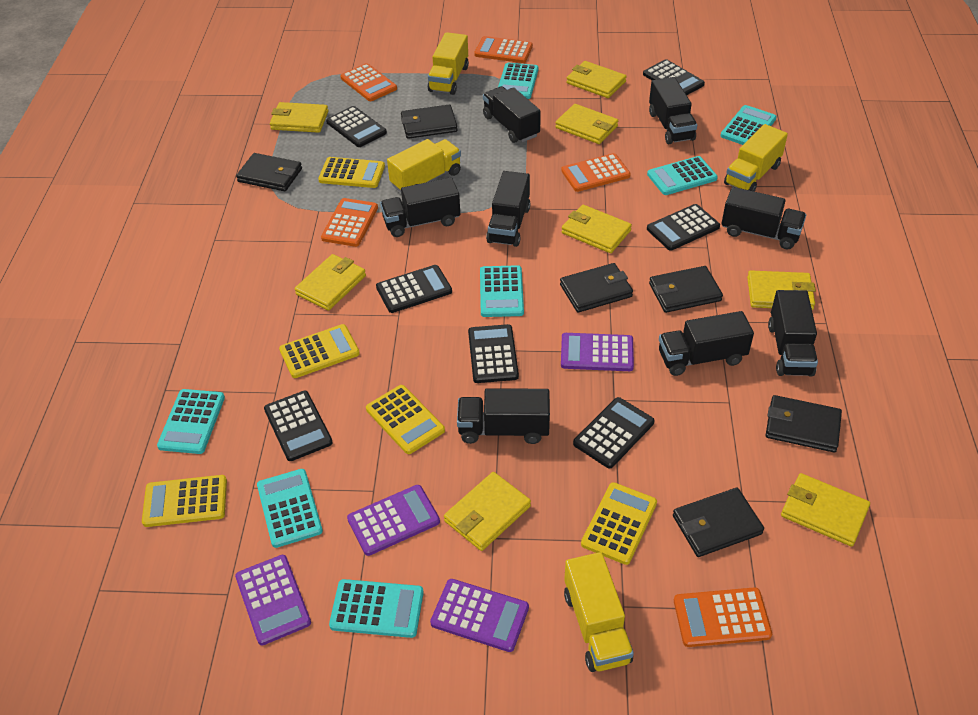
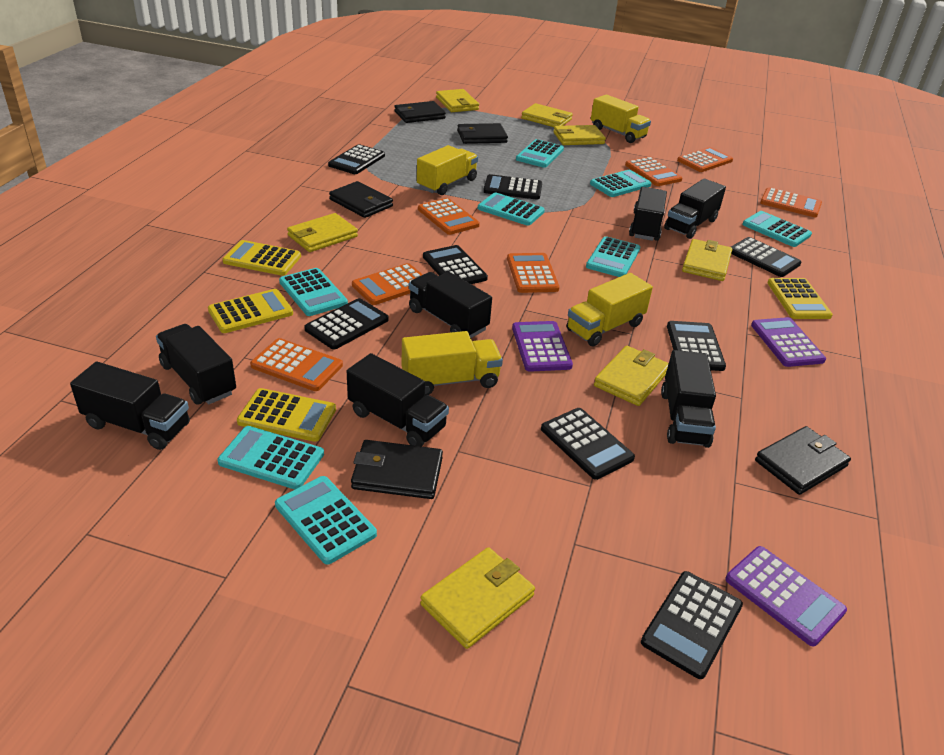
black calculator: 7 -> 8
black truck: 8 -> 7
black wallet: 6 -> 5
orange calculator: 5 -> 7
purple calculator: 4 -> 3
turquoise calculator: 7 -> 8
yellow calculator: 5 -> 4
yellow wallet: 8 -> 7

